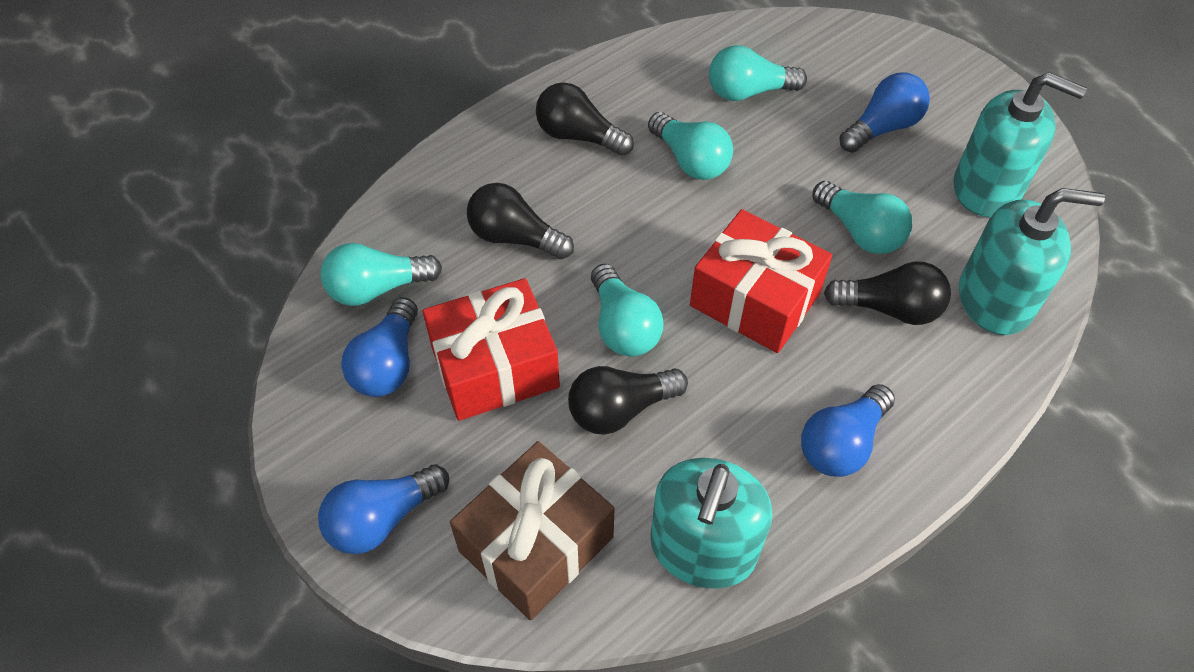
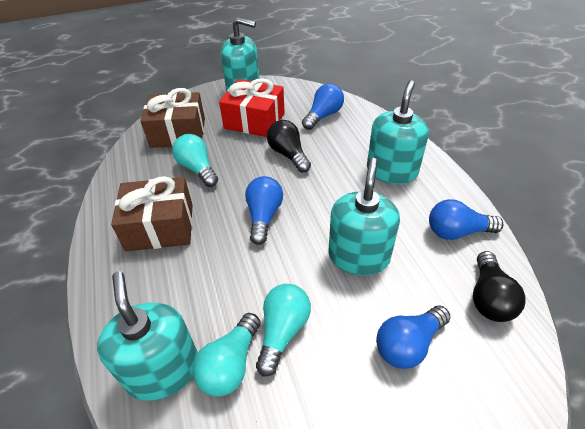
black light bulb: 4 -> 2
brown gift: 1 -> 2
red gift: 2 -> 1
turquoise light bulb: 5 -> 3
turquoise soap dispenser: 3 -> 4

